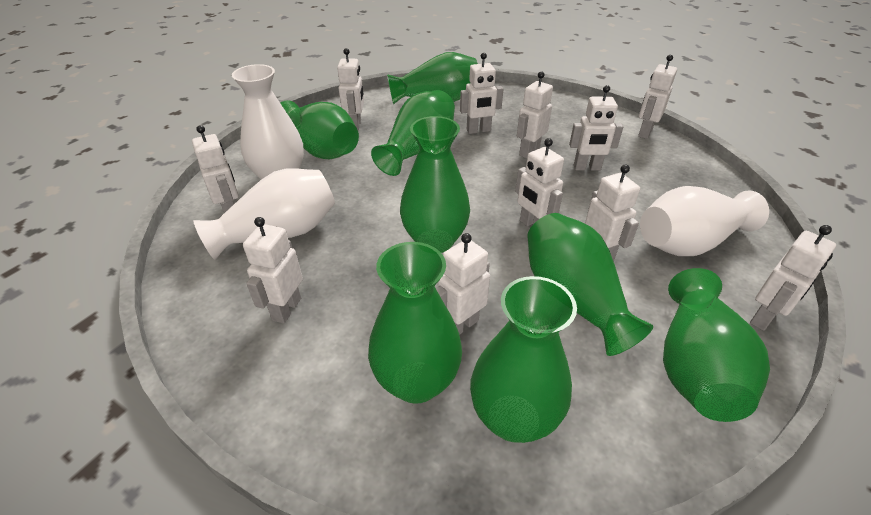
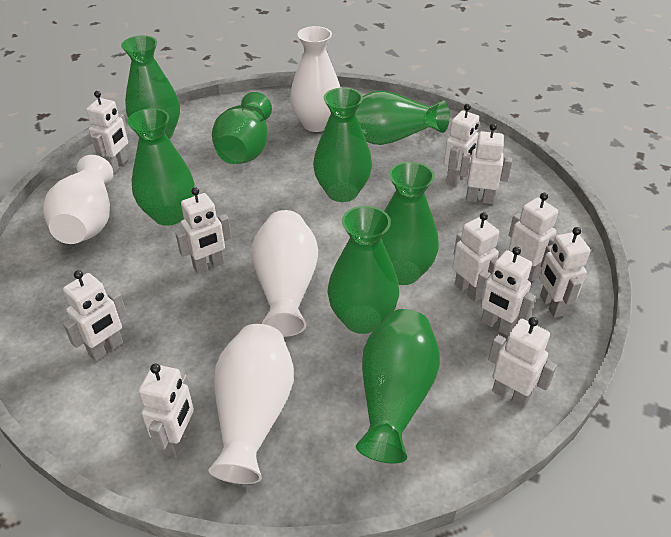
white vase: 3 -> 4

